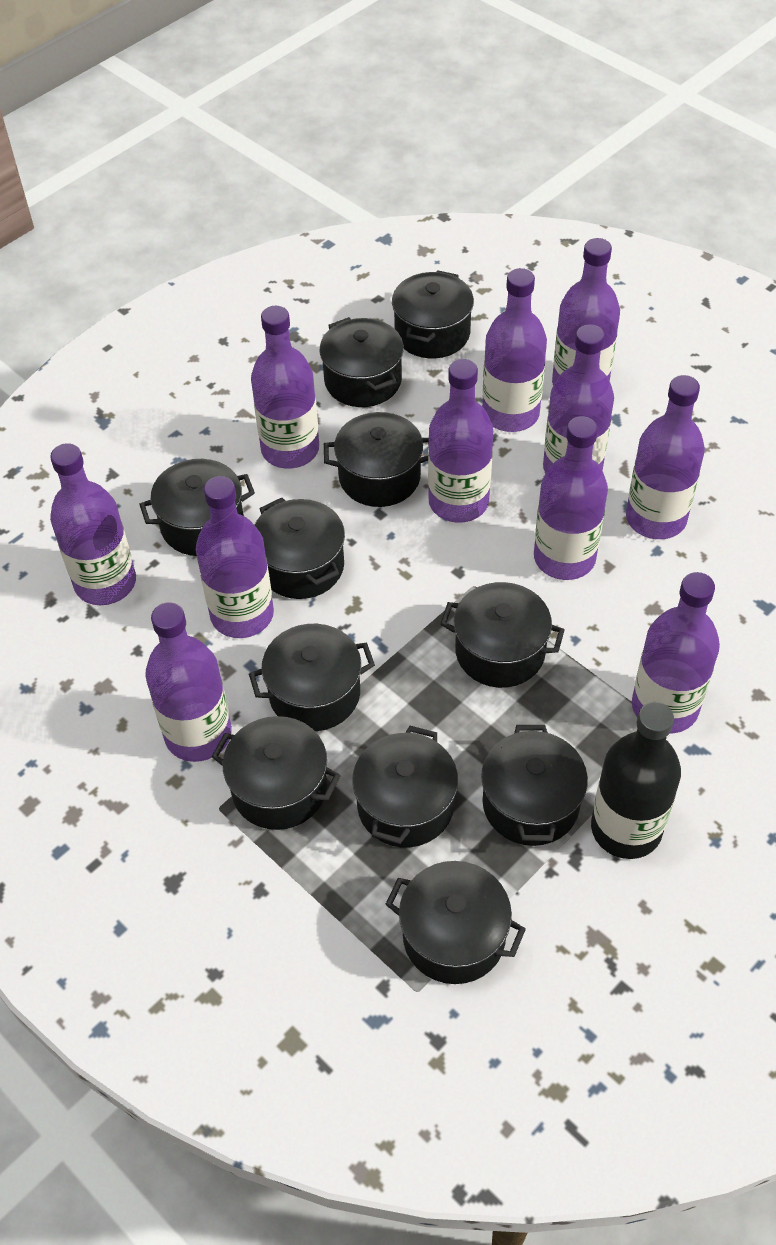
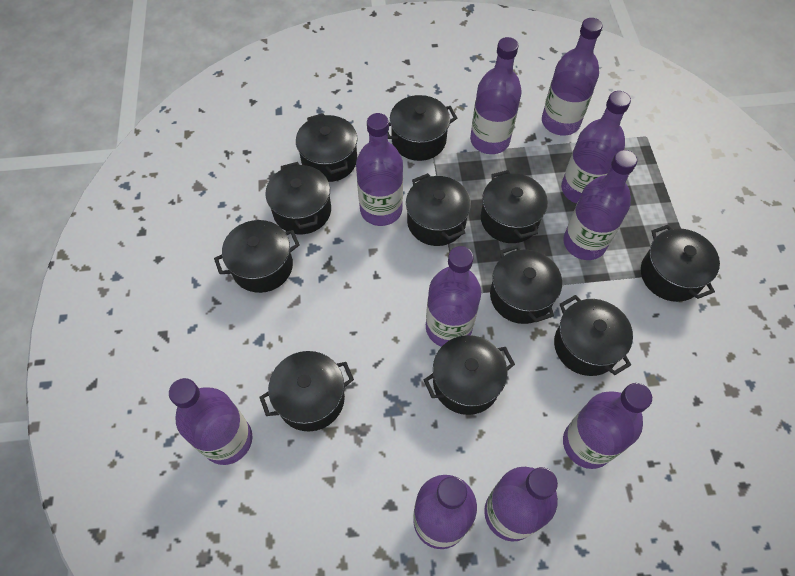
black bottle: 1 -> 0
purple bottle: 11 -> 10

